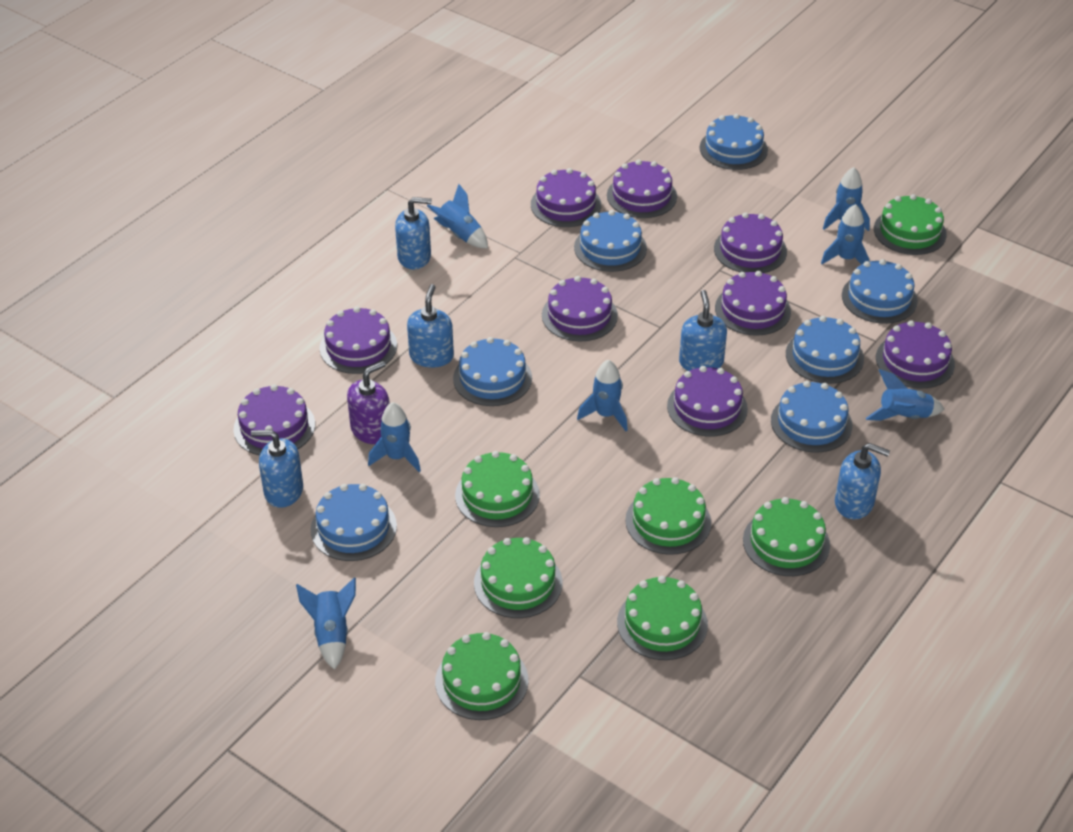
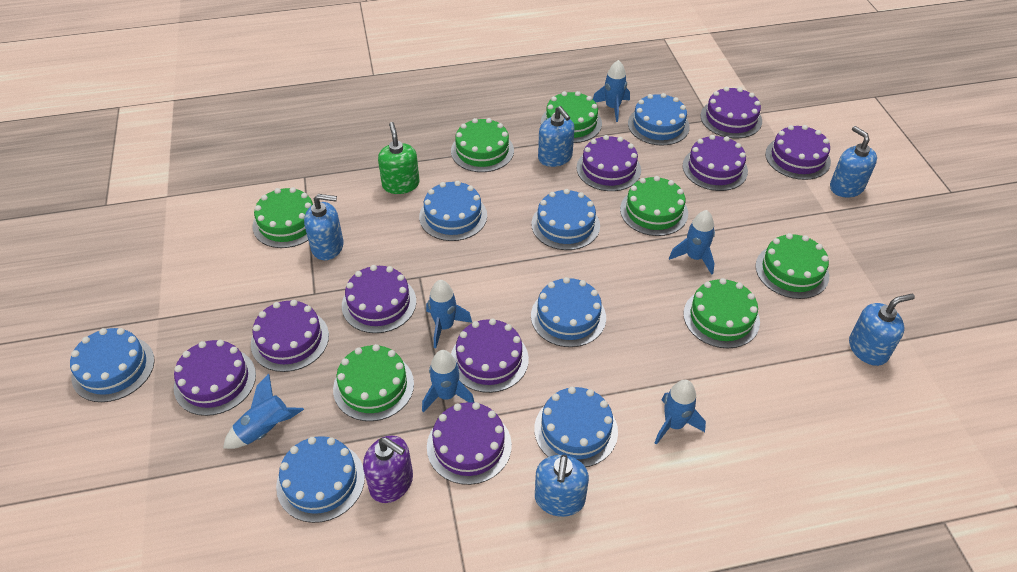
blue rocket: 7 -> 6
green soap dispenser: 0 -> 1

